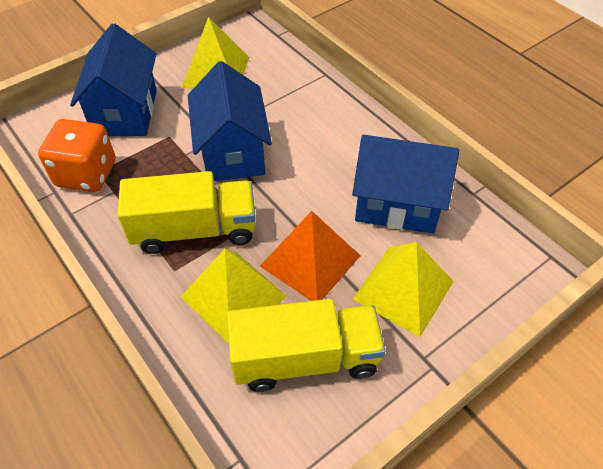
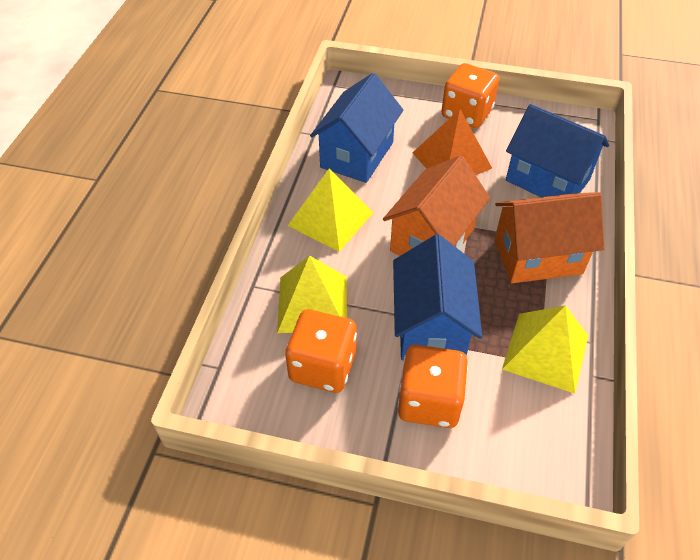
orange dice: 1 -> 3
orange house: 0 -> 2
yellow truck: 2 -> 0

